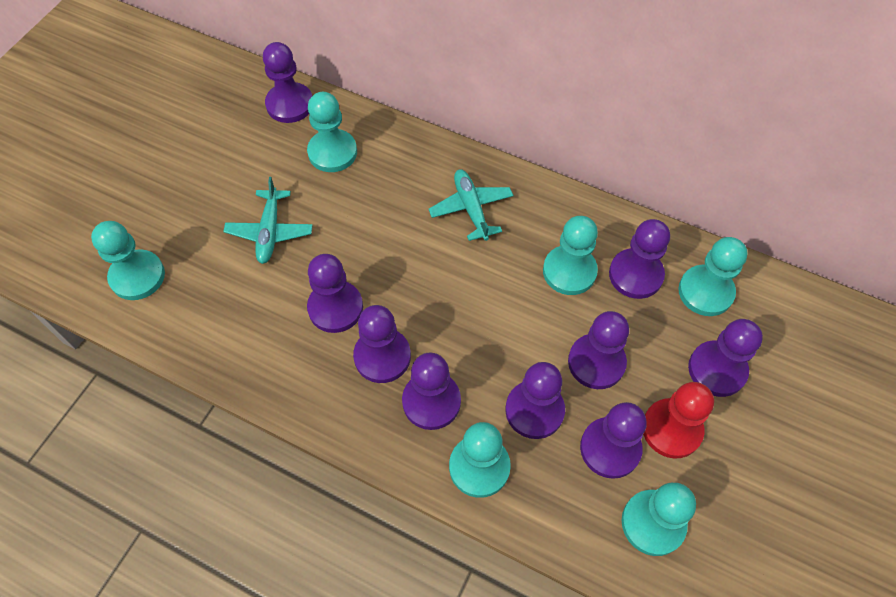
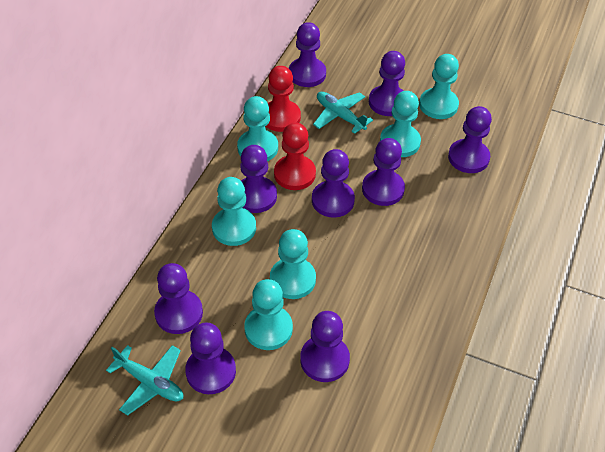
red pawn: 1 -> 2

